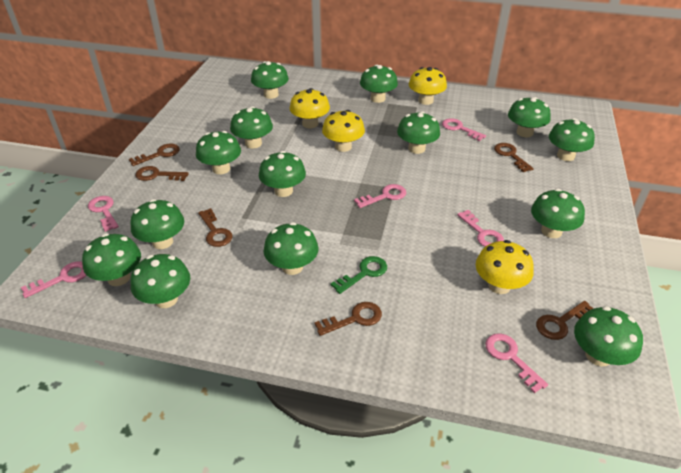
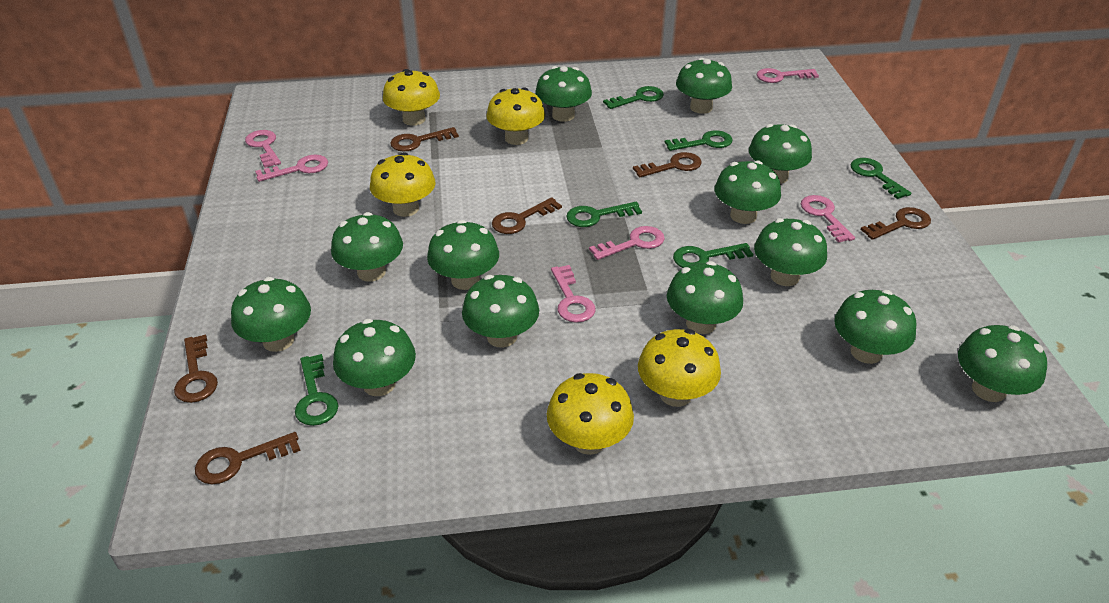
green key: 1 -> 6
green mushroom: 14 -> 13
yellow mushroom: 4 -> 5

